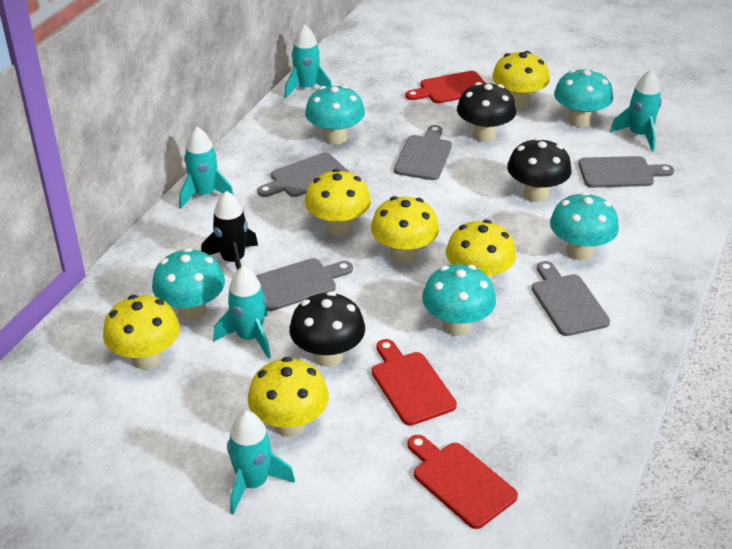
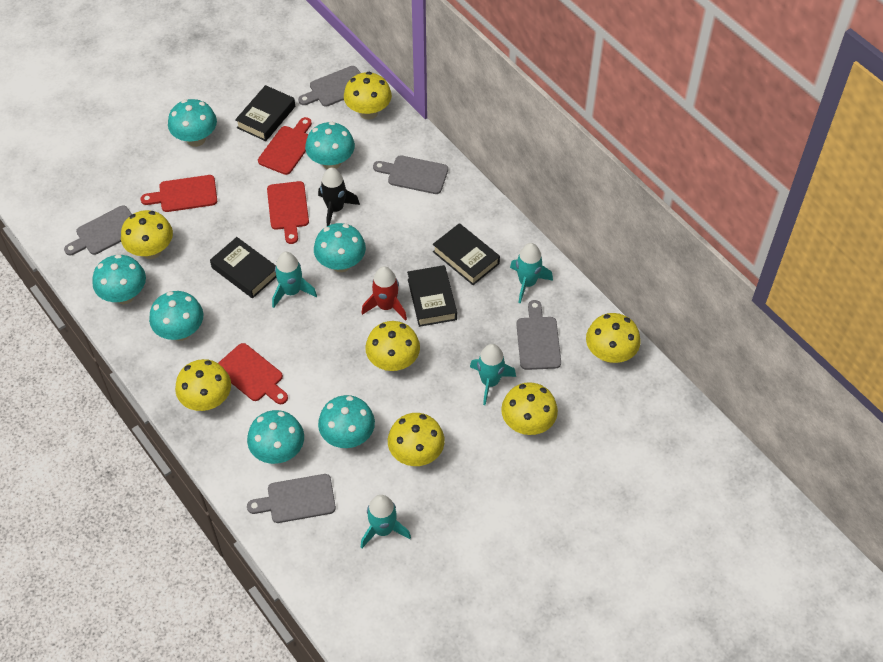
black book: 0 -> 4
black mushroom: 3 -> 0
red cutting board: 3 -> 4
red rocket: 0 -> 1
turquoise mushroom: 5 -> 7
turquoise rocket: 5 -> 4
yellow mushroom: 6 -> 7

